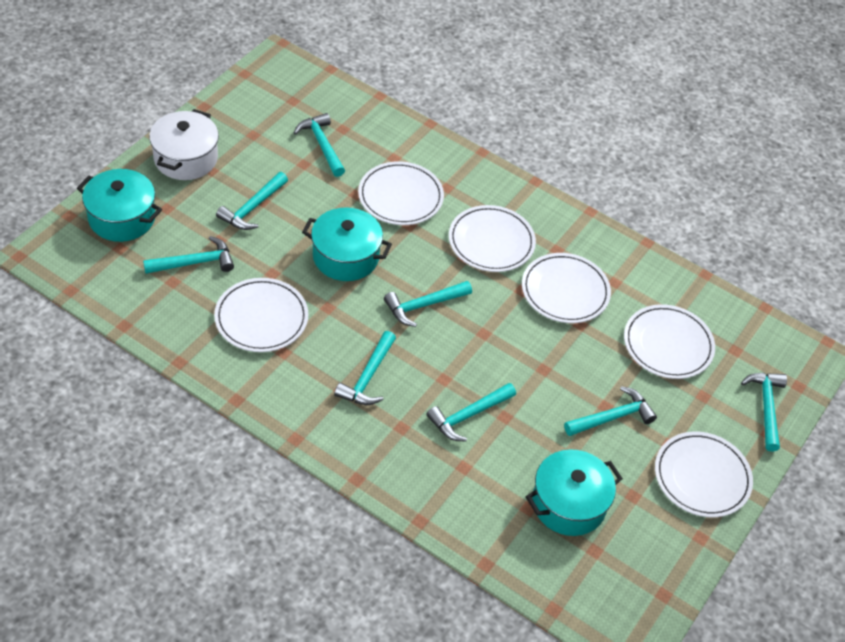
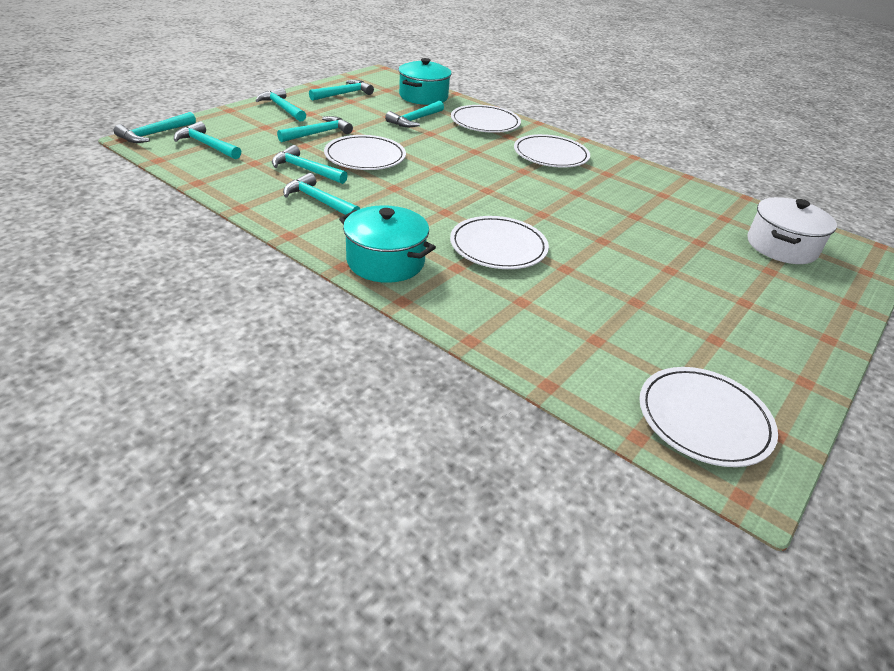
turquoise pot: 3 -> 2
white plate: 6 -> 5

